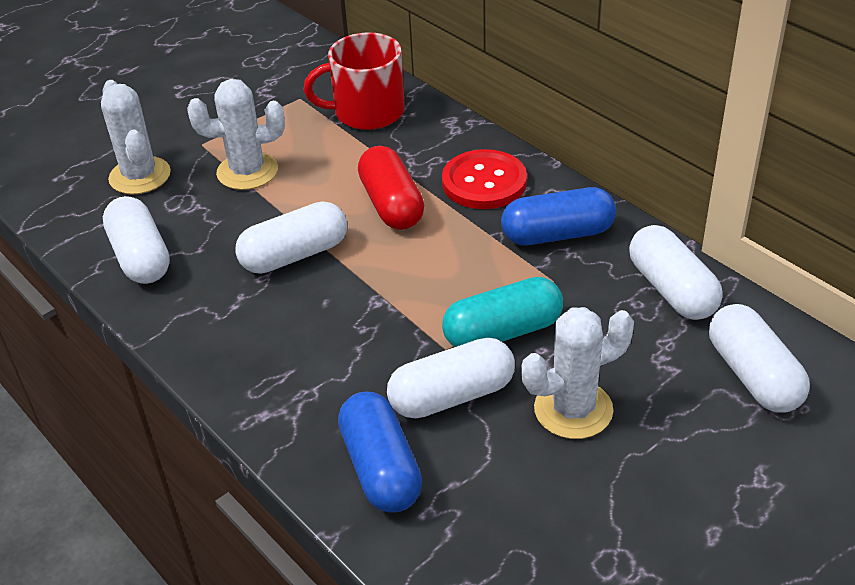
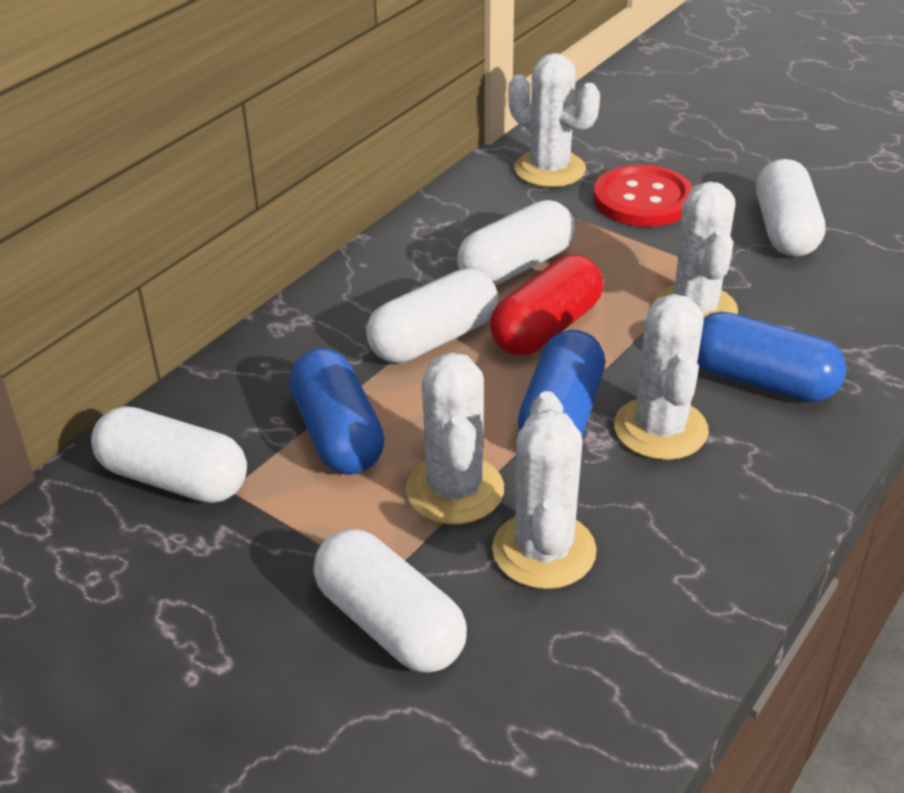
blue capsule: 2 -> 3
red mug: 1 -> 0
turquoise capsule: 1 -> 0
white cactus: 3 -> 5

